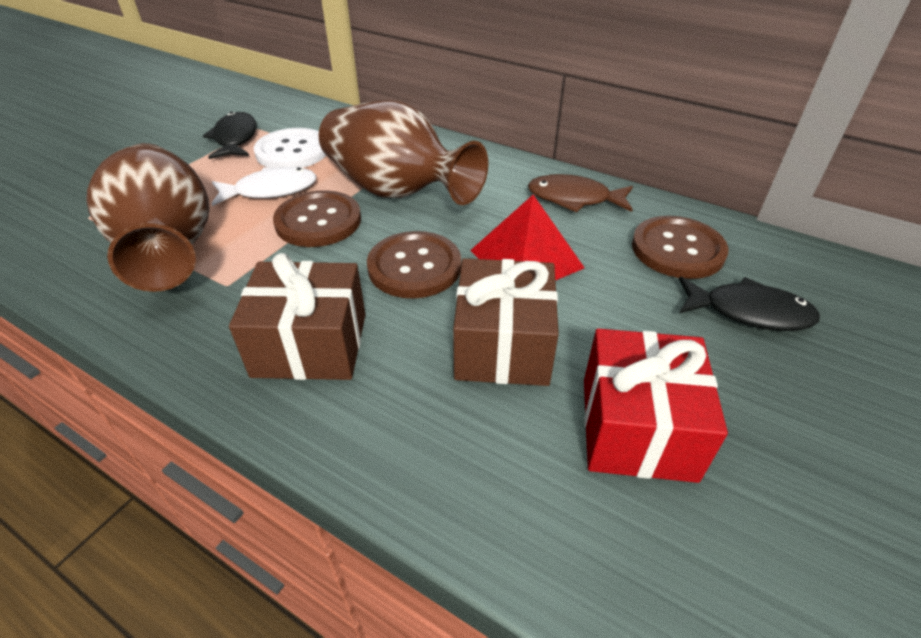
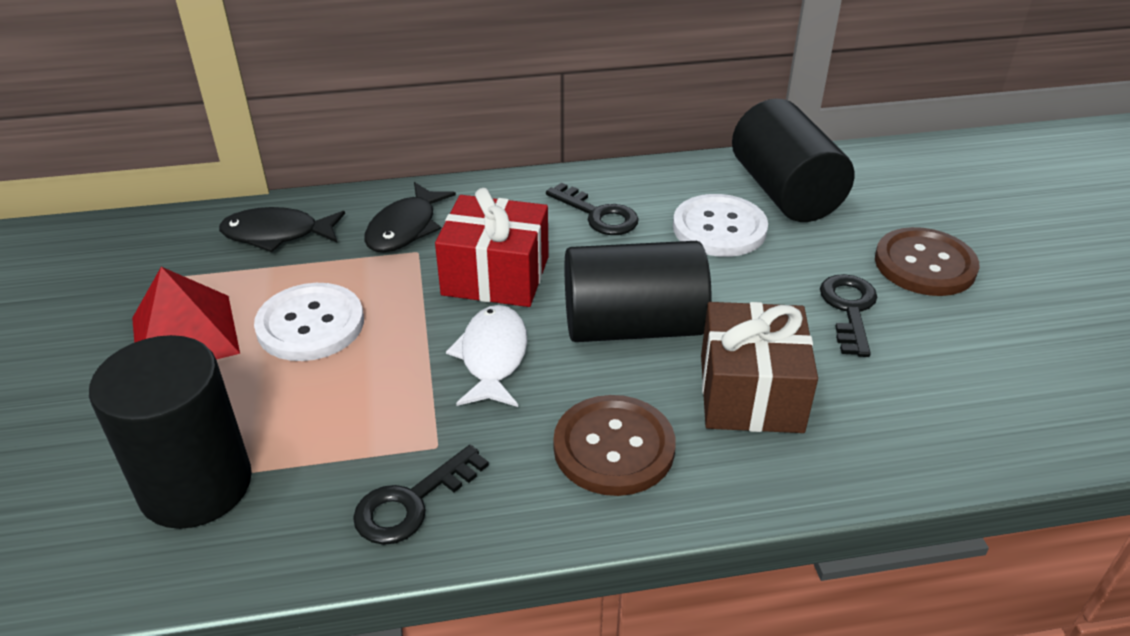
black cylinder: 0 -> 3
black key: 0 -> 3
brown button: 3 -> 2
brown fish: 1 -> 0
brown gift: 2 -> 1
brown vase: 2 -> 0
white button: 1 -> 2

